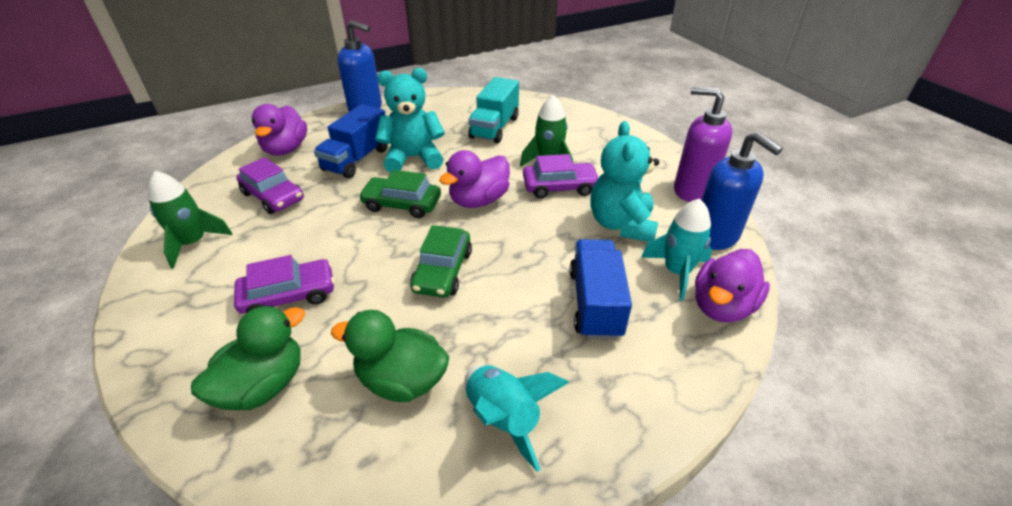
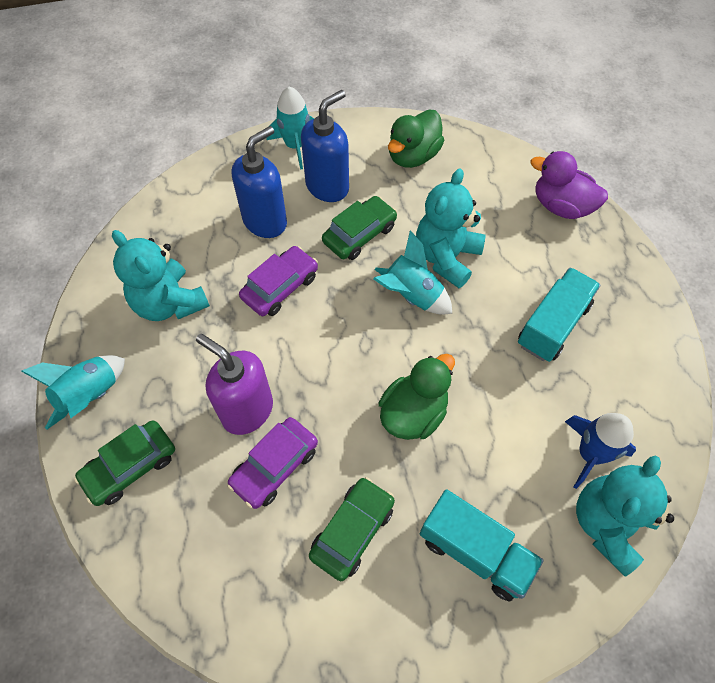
blue rocket: 0 -> 1
blue truck: 2 -> 0
green car: 2 -> 3
green rocket: 2 -> 0
purple car: 3 -> 2
purple duck: 3 -> 1
turquoise rocket: 2 -> 3
turquoise teddy bear: 2 -> 3
turquoise truck: 1 -> 2

